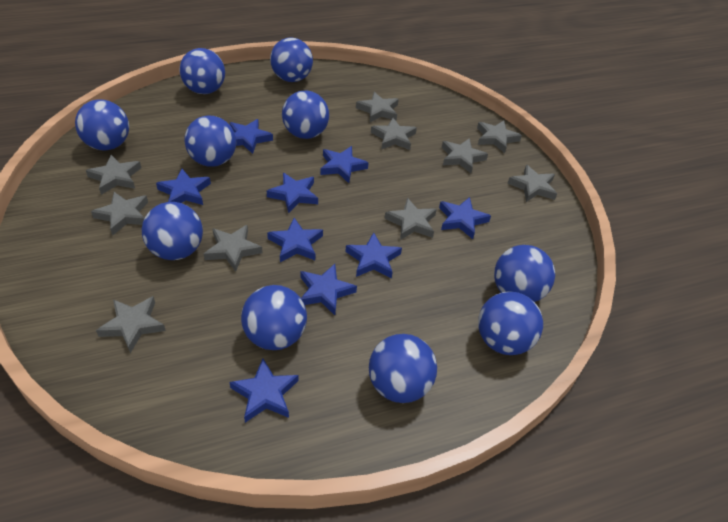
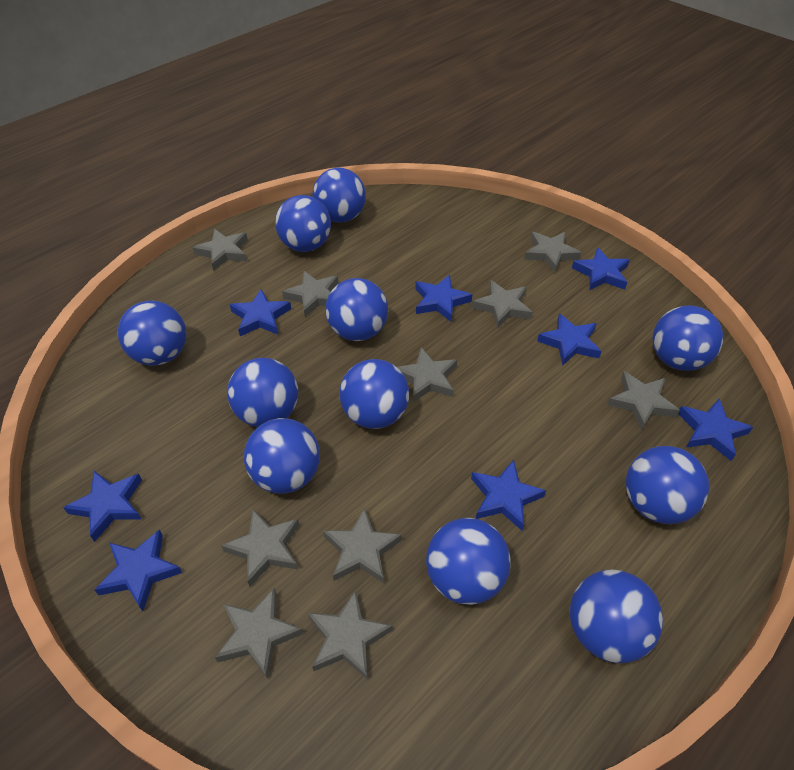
blue ball: 10 -> 11
blue star: 9 -> 8

